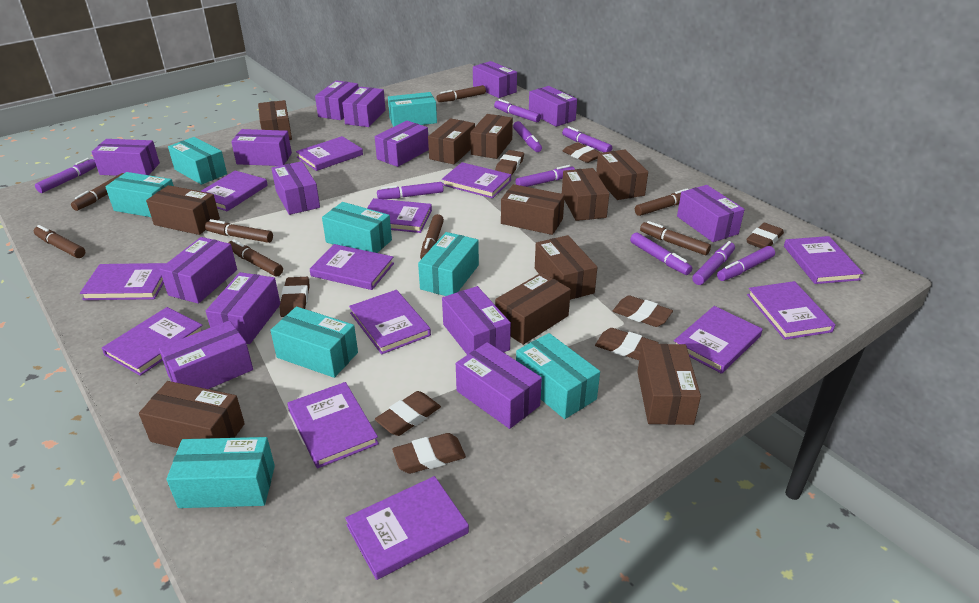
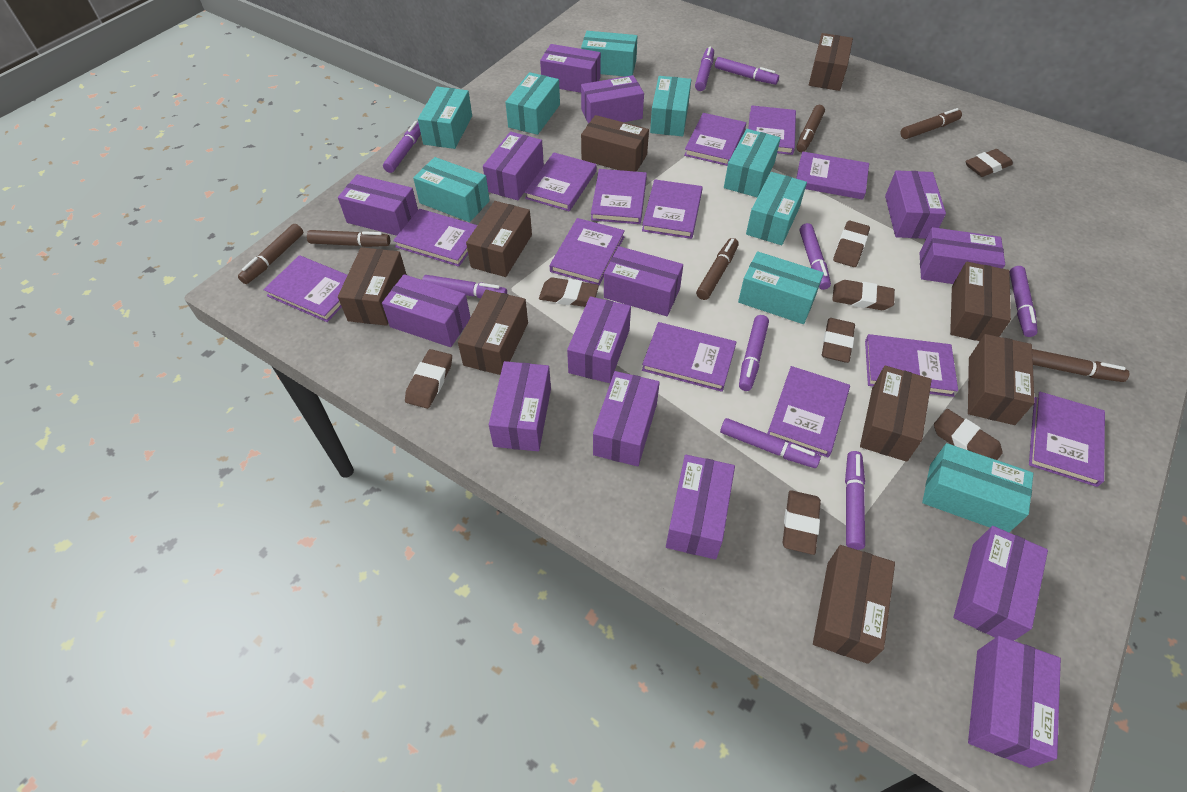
brown box: 11 -> 9
brown marker: 8 -> 6
turquoise box: 8 -> 9

